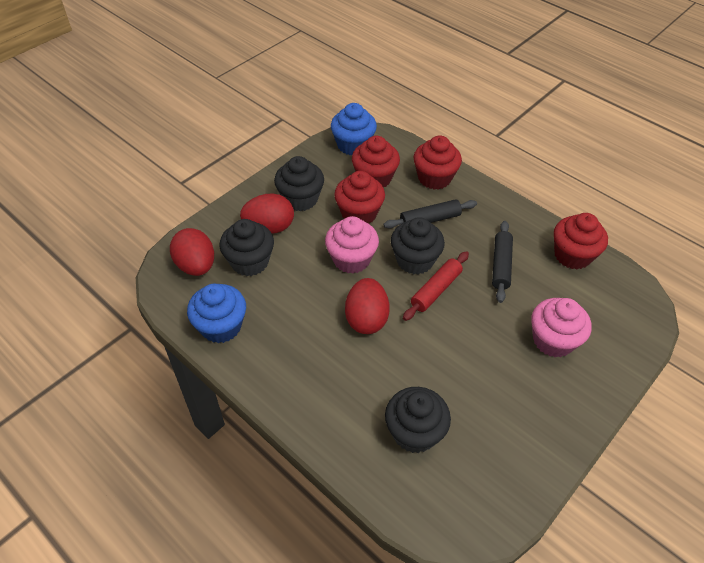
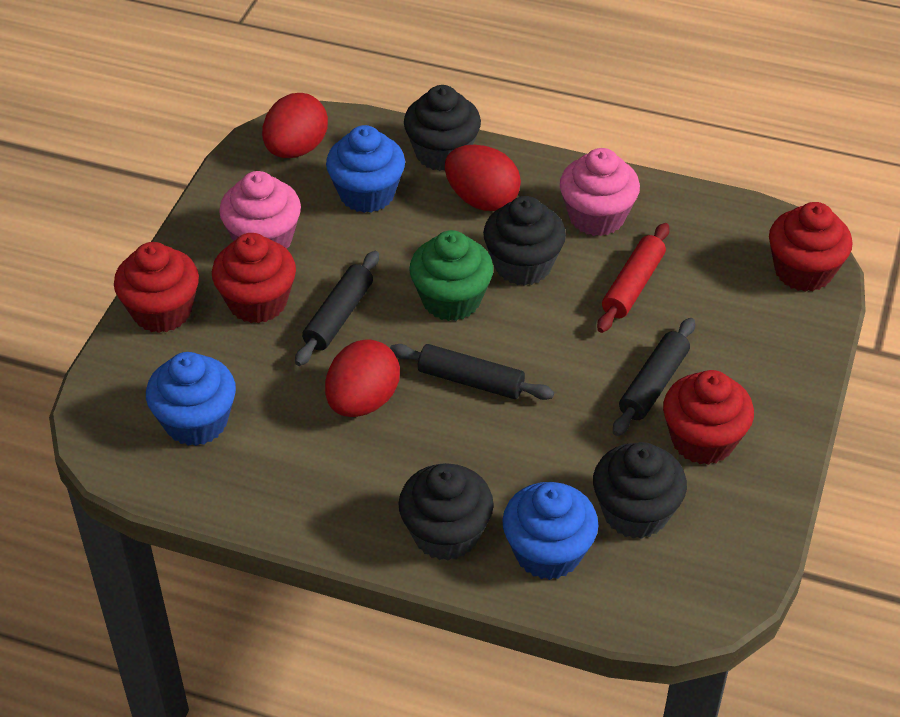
black rolling pin: 2 -> 3
blue cupcake: 2 -> 3
green cupcake: 0 -> 1

